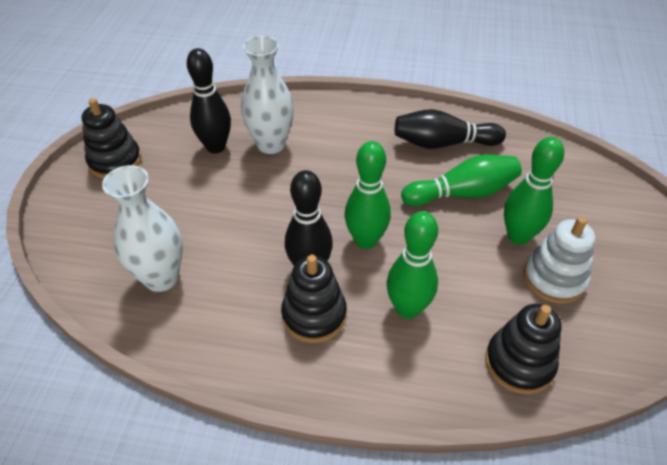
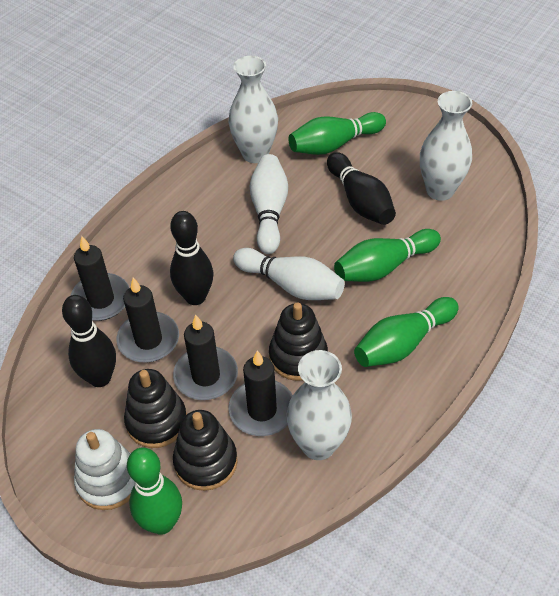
black candle: 0 -> 4
white bowling pin: 0 -> 2
white vase: 2 -> 3

